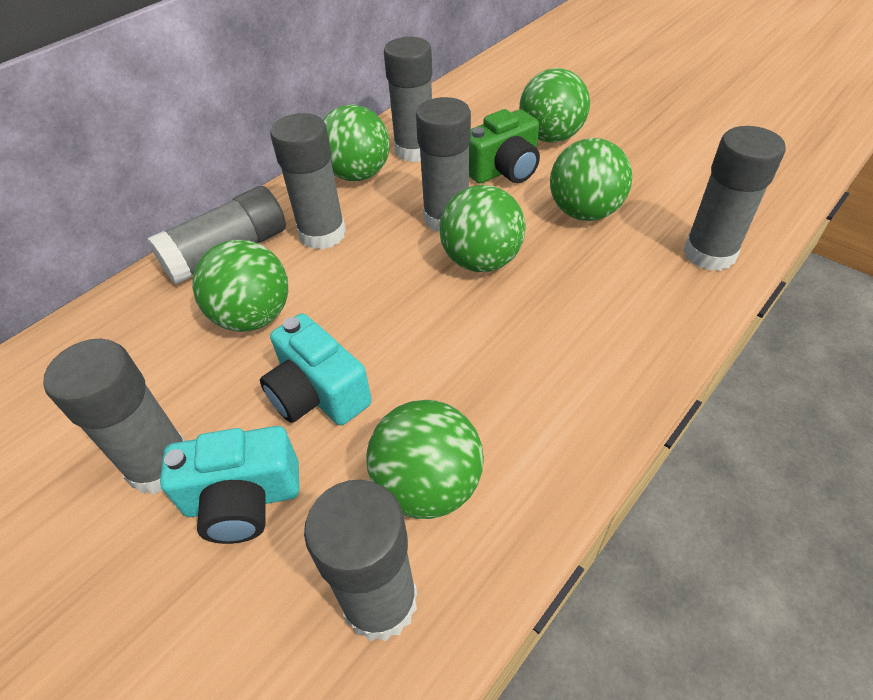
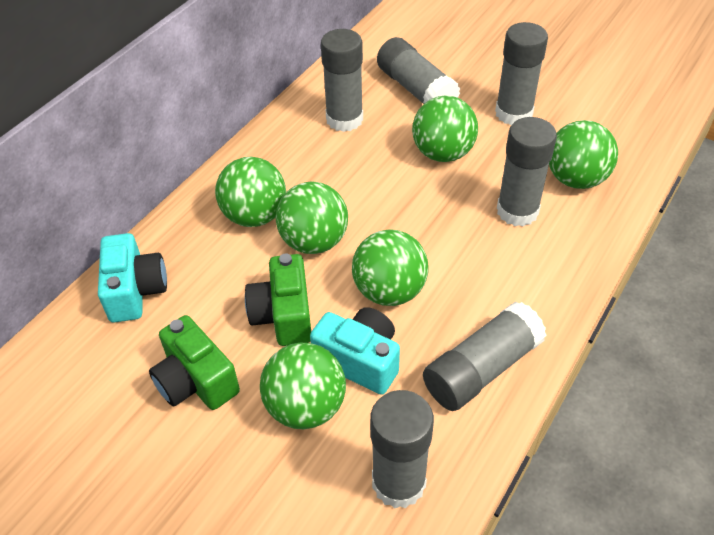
green camera: 1 -> 2
grey glue stick: 7 -> 6

